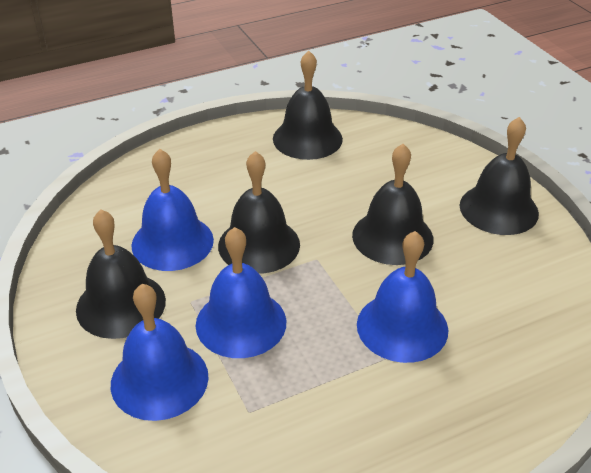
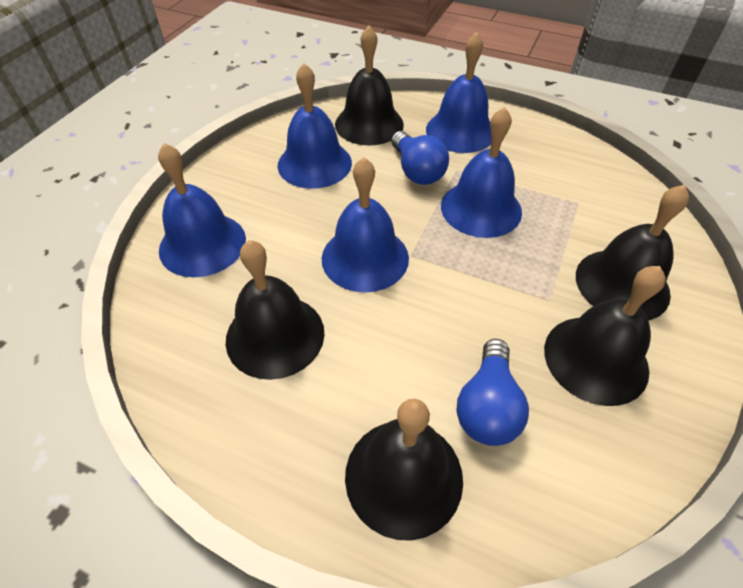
blue bell: 4 -> 5
blue light bulb: 0 -> 2

